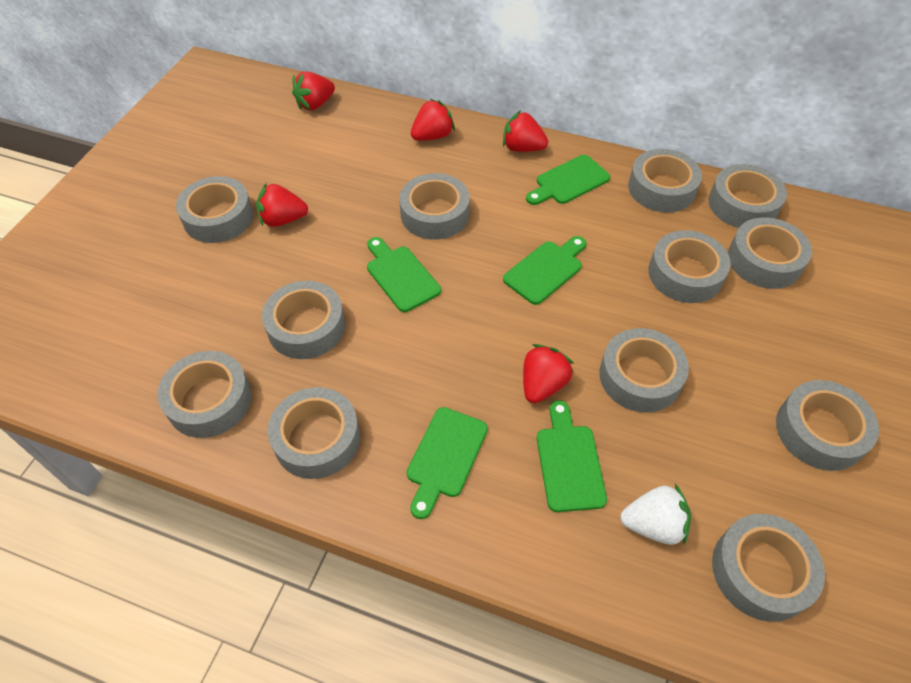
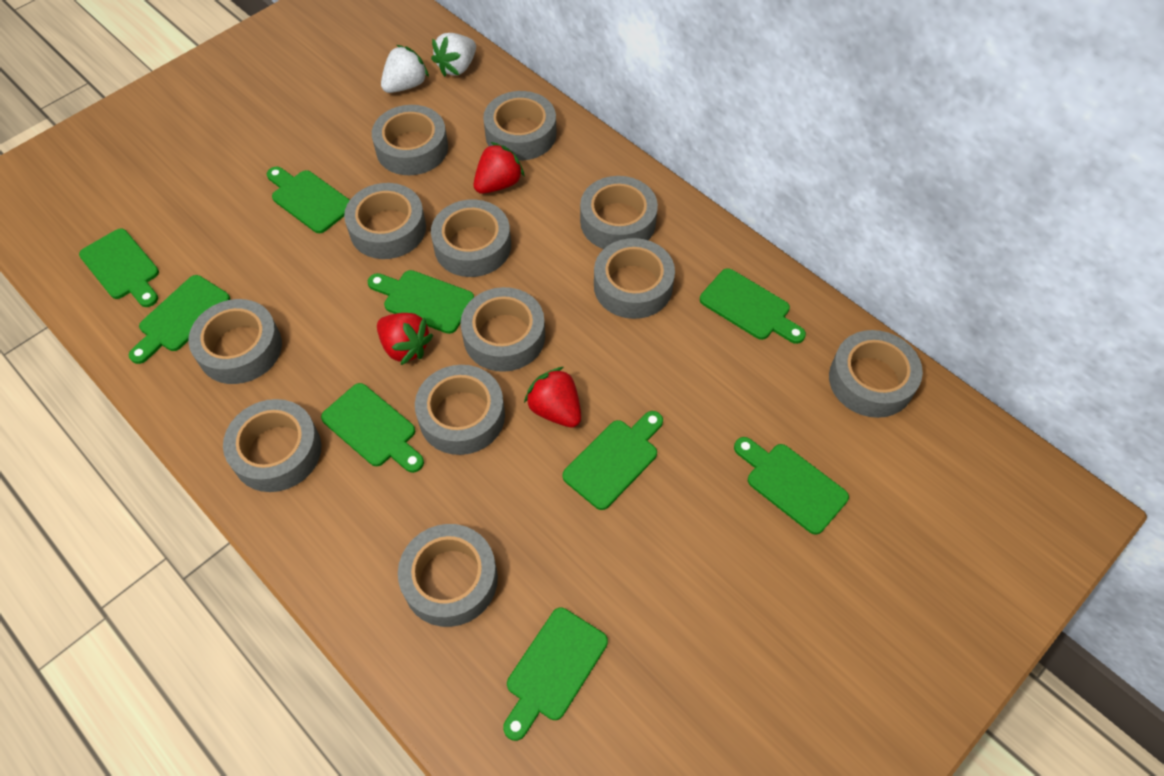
green cutting board: 5 -> 9
red strawberry: 5 -> 3
white strawberry: 1 -> 2

